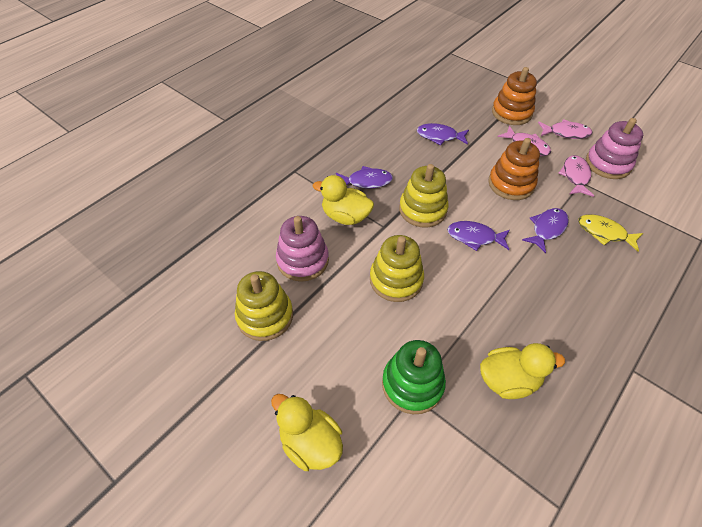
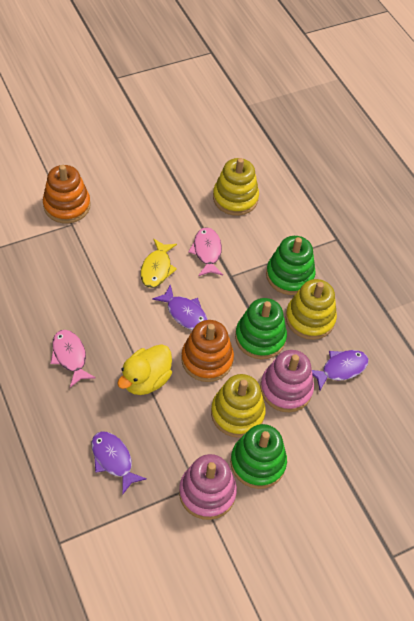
green stacking toy: 1 -> 3
pink fish: 3 -> 2
purple fish: 4 -> 3
yellow duck: 3 -> 1

